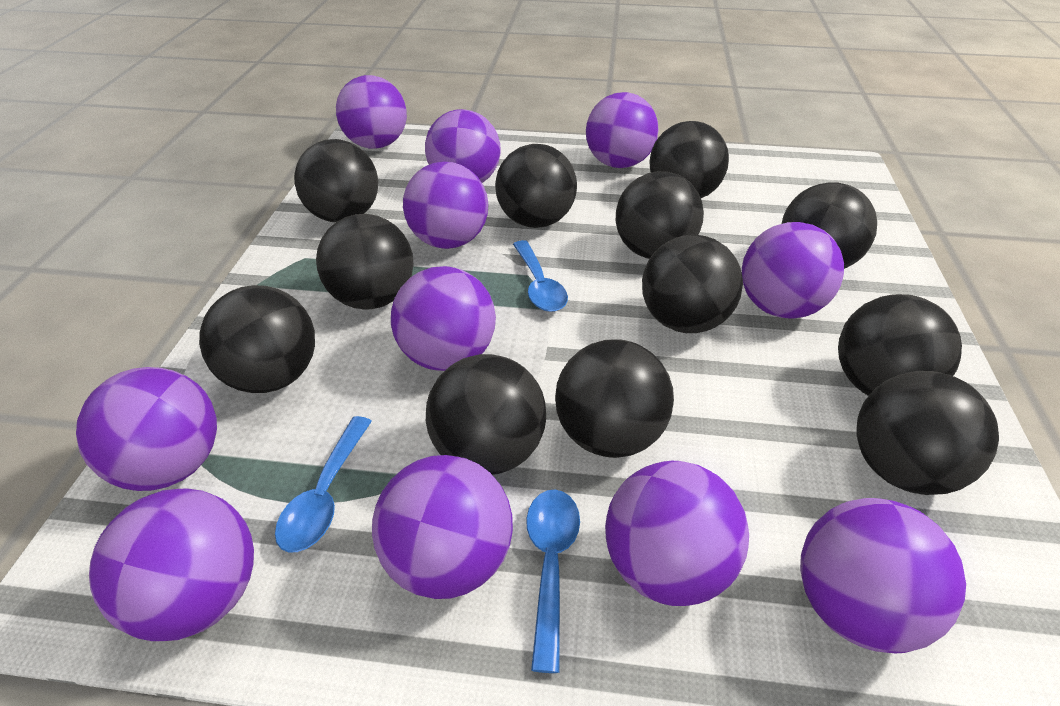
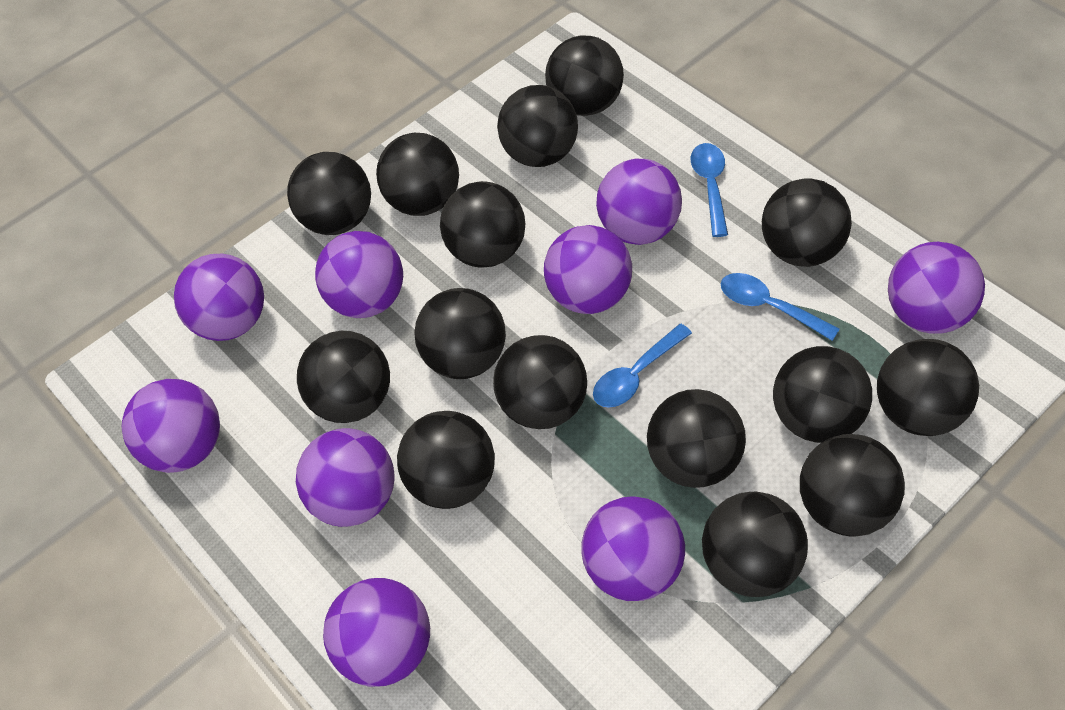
black ball: 12 -> 15
purple ball: 11 -> 9

